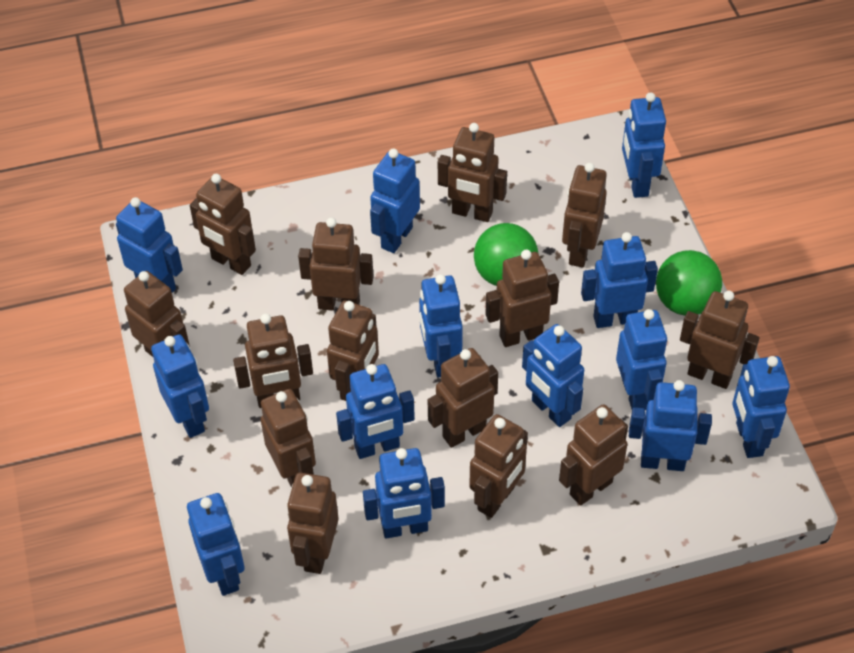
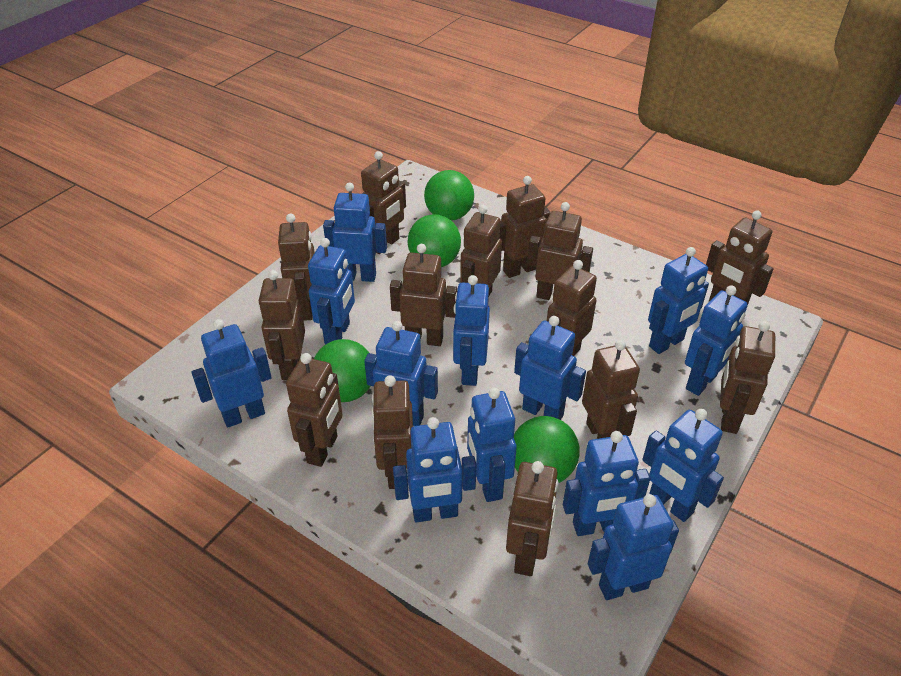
green ball: 2 -> 4

